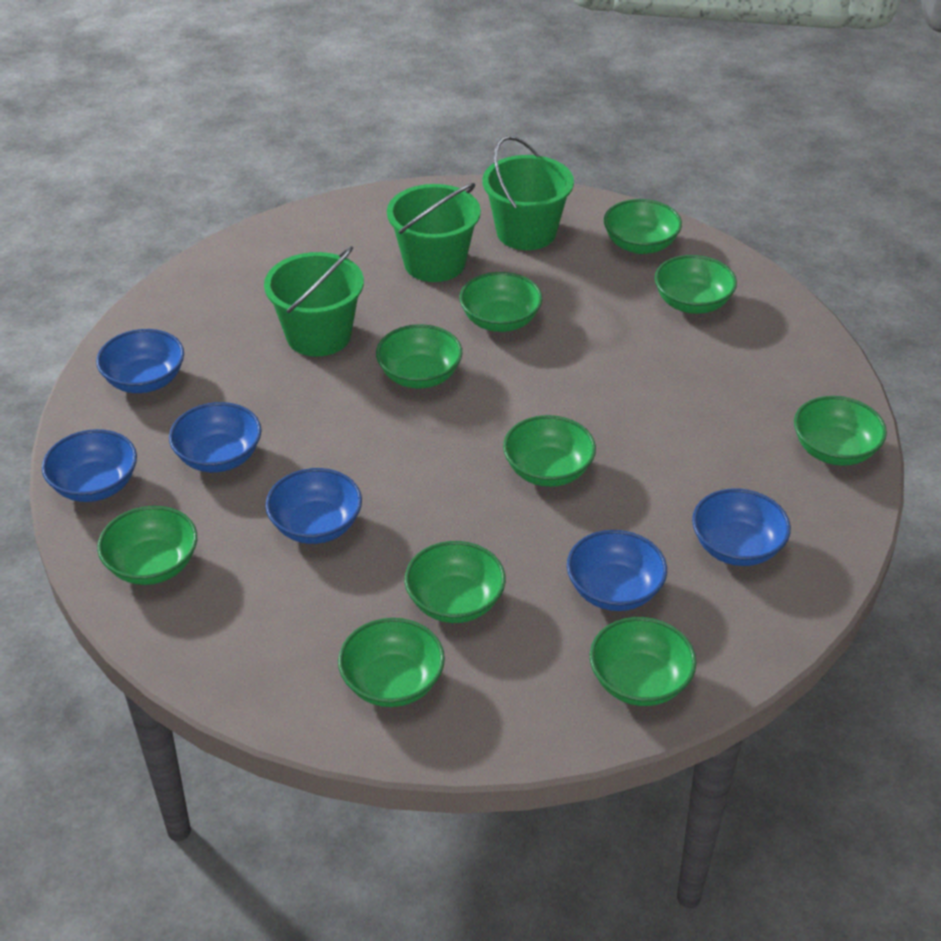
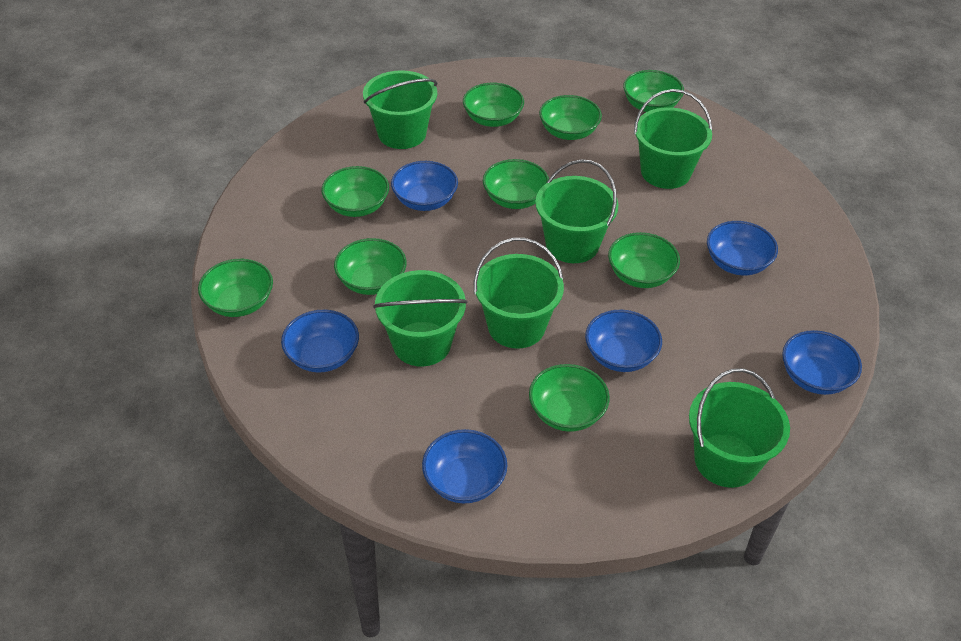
green bowl: 10 -> 9
green bucket: 3 -> 6

